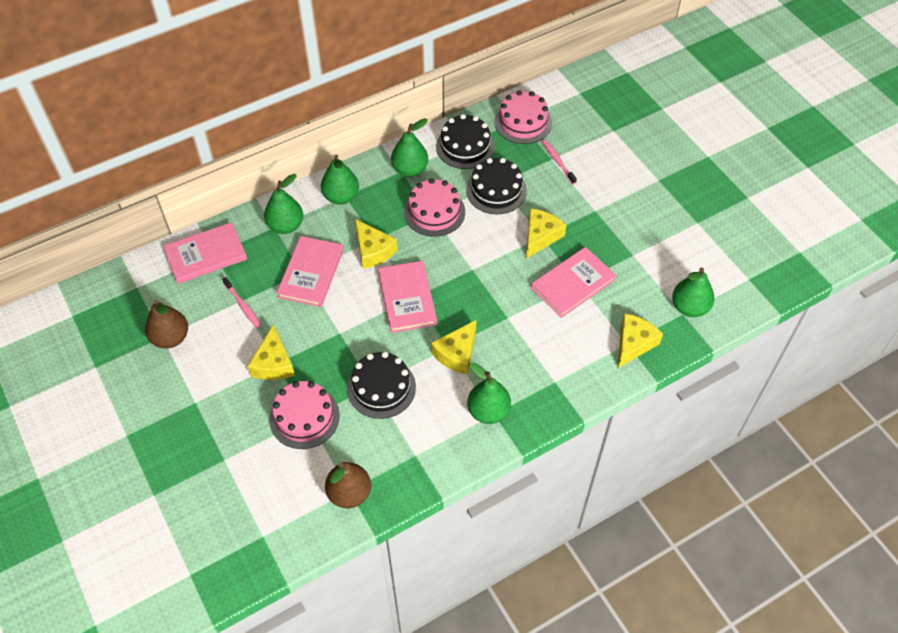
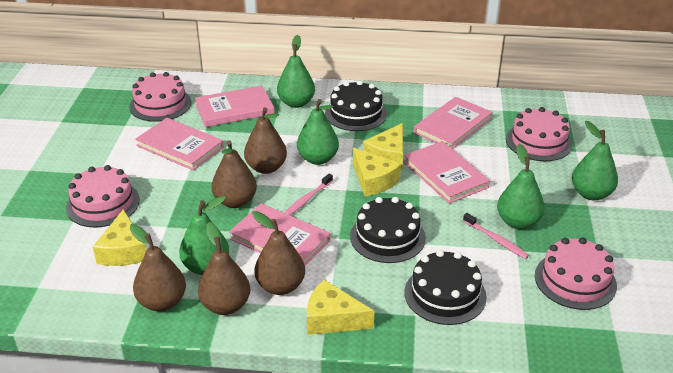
brown pear: 2 -> 5
pink book: 4 -> 5
pink cake: 3 -> 4
yellow cheese: 5 -> 4

